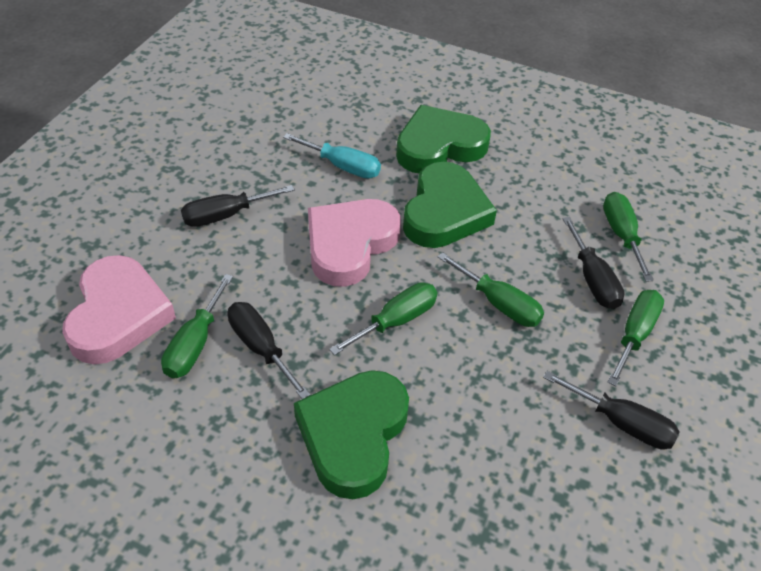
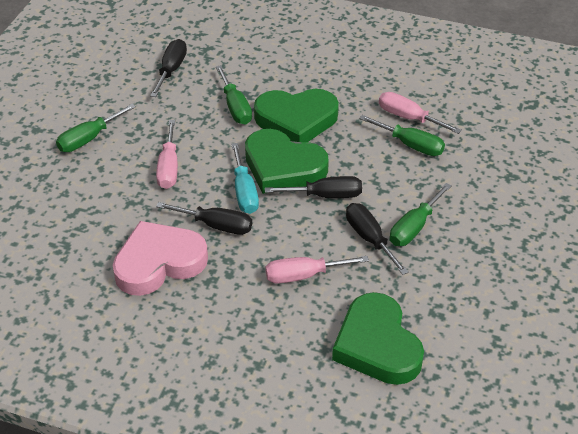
green screwdriver: 5 -> 4
pink heart: 2 -> 1
pink screwdriver: 0 -> 3

